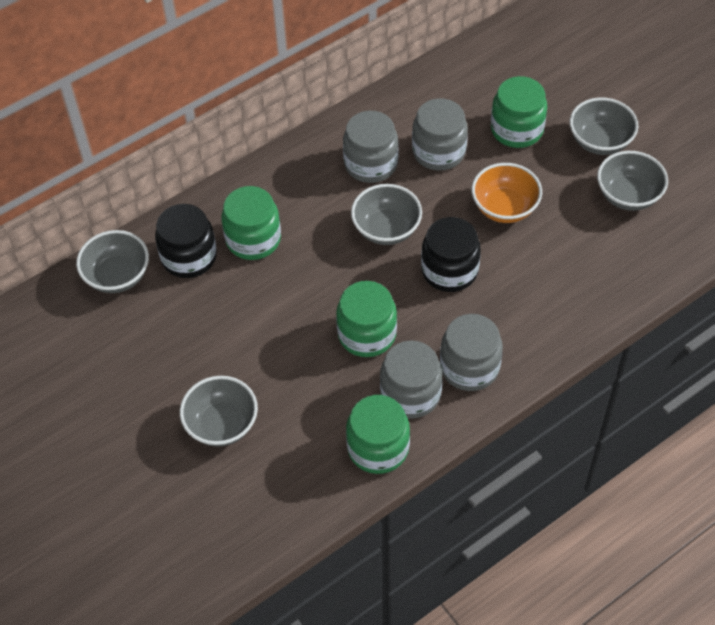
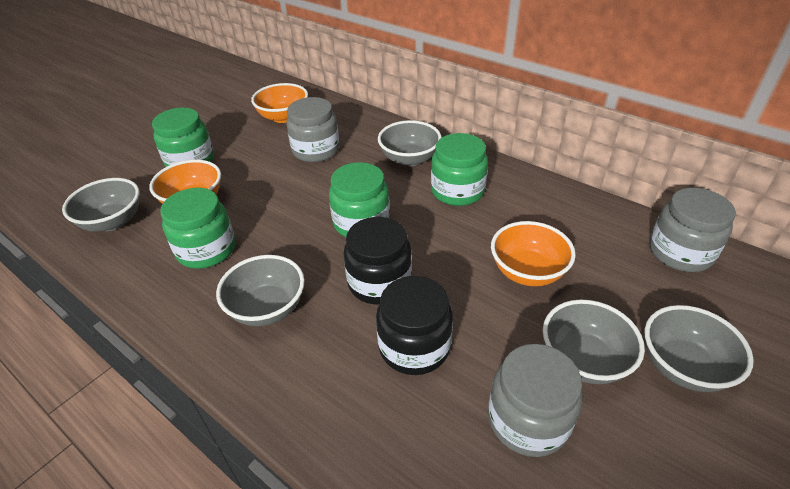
grey jar: 4 -> 3
orange bowl: 1 -> 3

